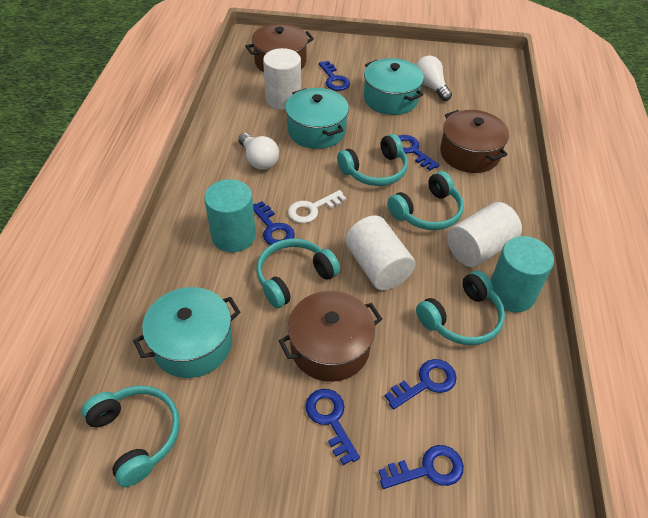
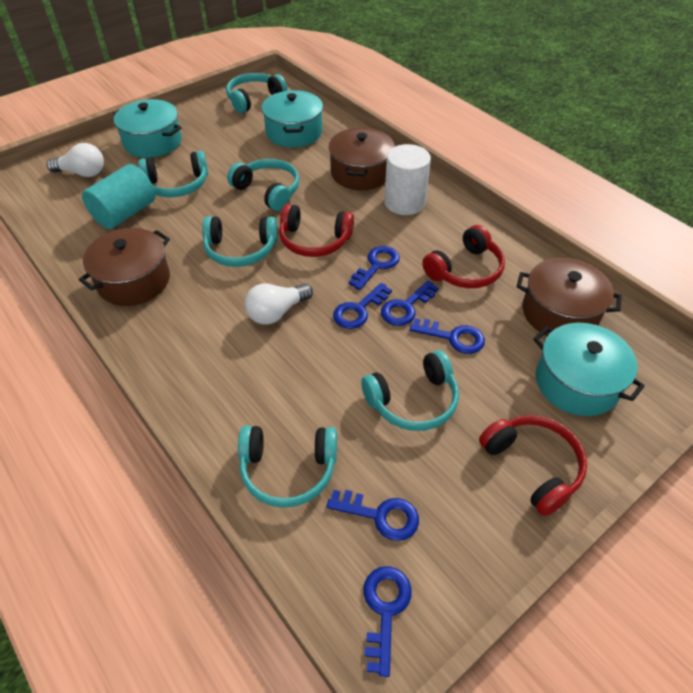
red headphones: 0 -> 3
turquoise cylinder: 2 -> 1
turquoise headphones: 5 -> 6
white cylinder: 3 -> 1
white key: 1 -> 0

